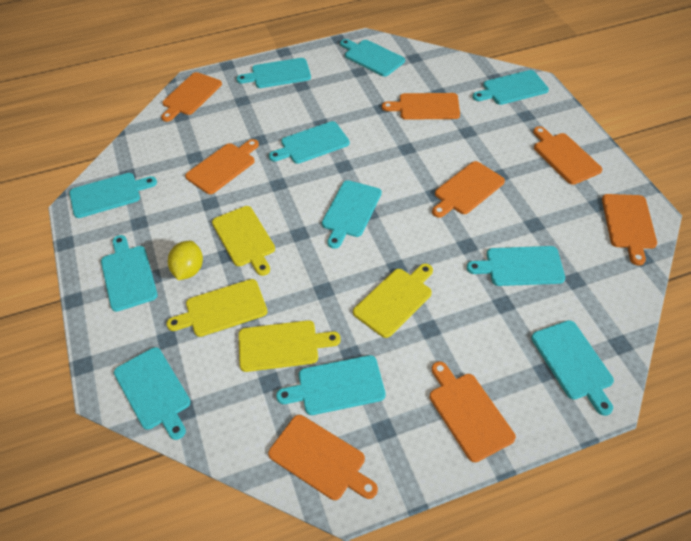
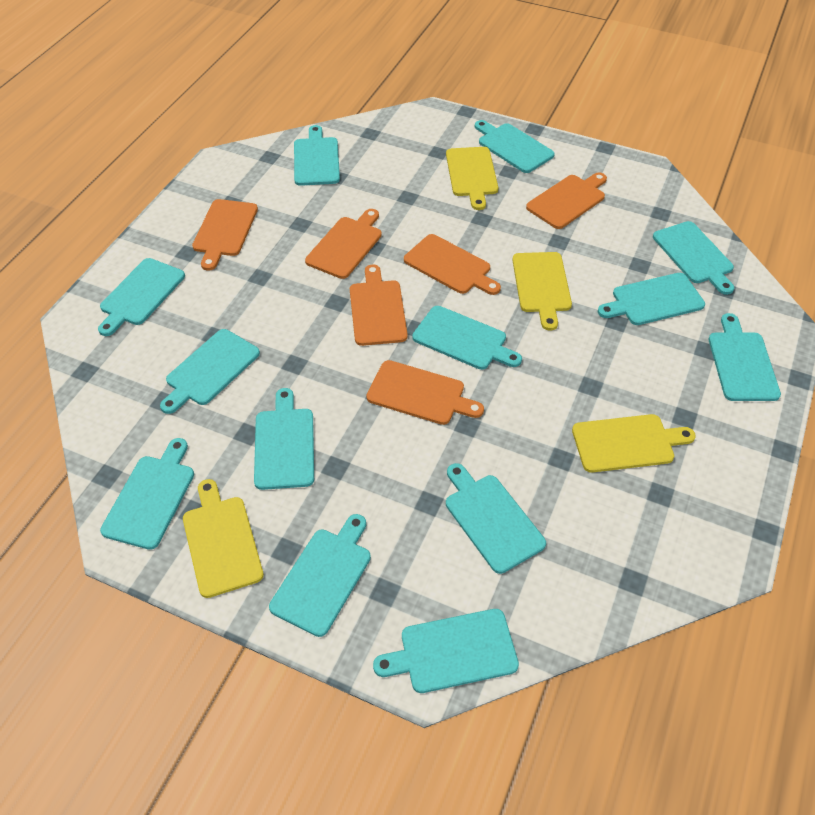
orange cutting board: 8 -> 6
turquoise cutting board: 11 -> 13
yellow lemon: 1 -> 0

